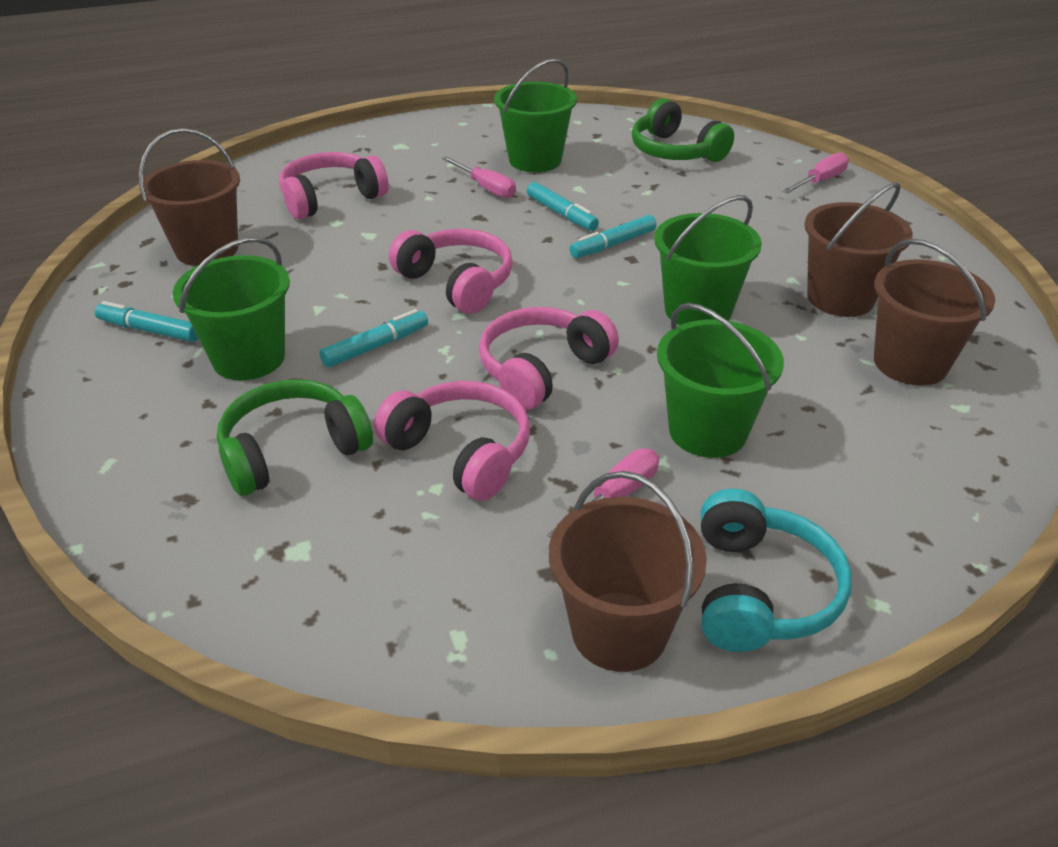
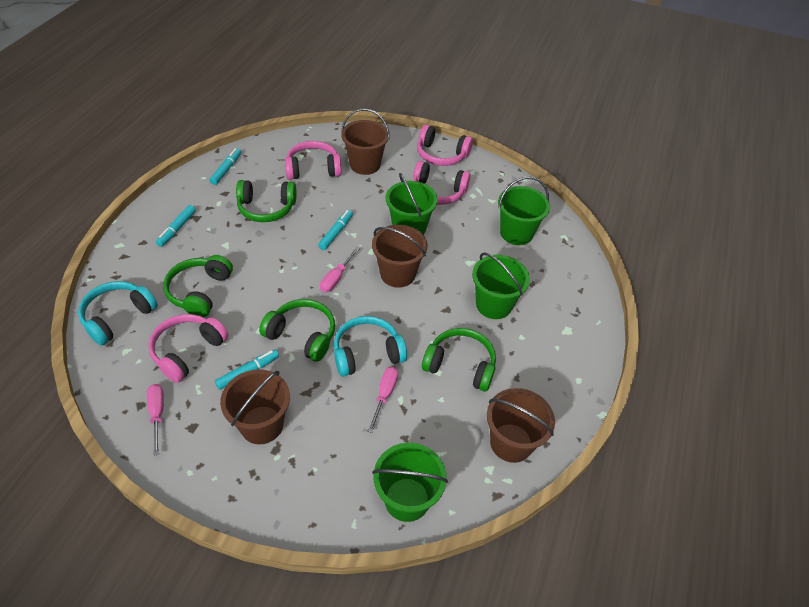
green headphones: 2 -> 4
turquoise headphones: 1 -> 2

